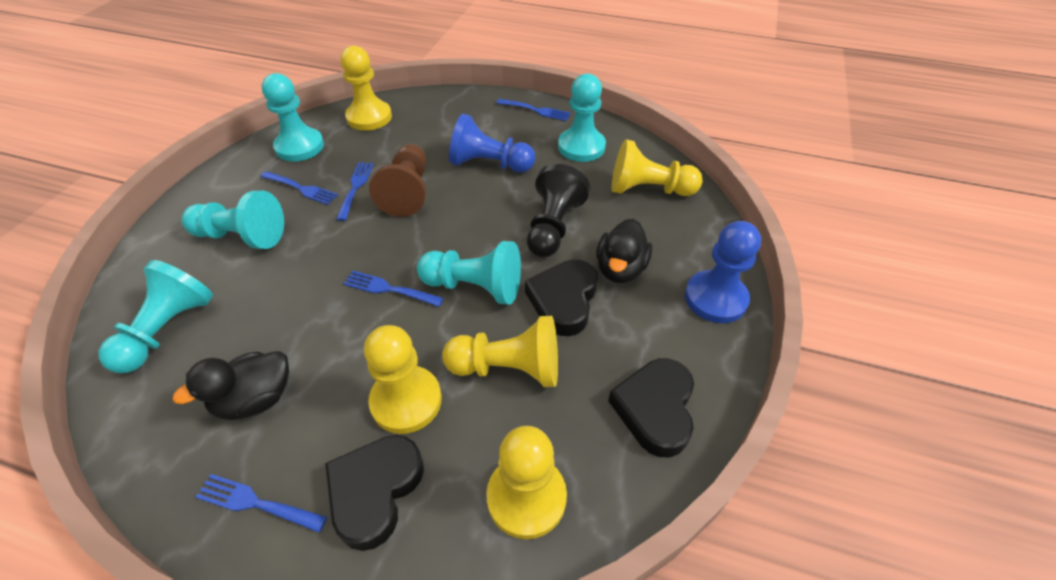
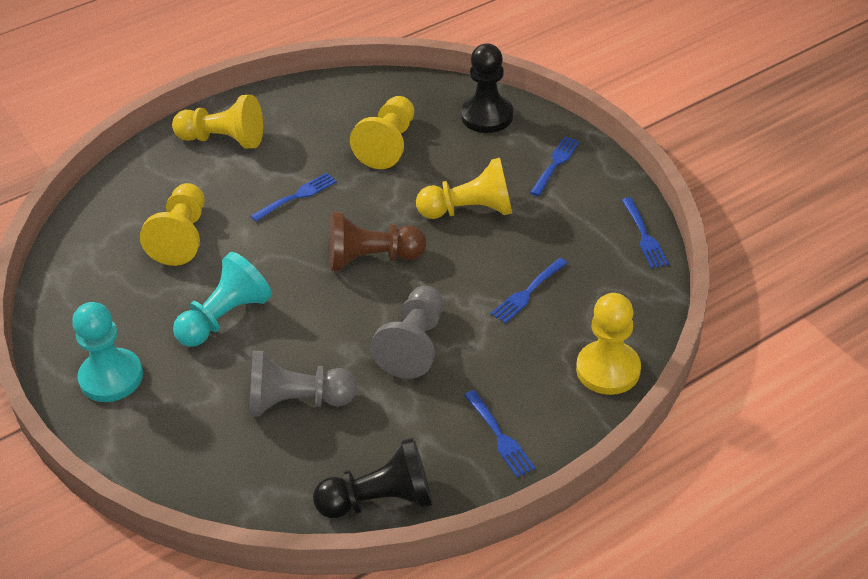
black duck: 2 -> 0
black heart: 3 -> 0
black pawn: 1 -> 2
blue pawn: 2 -> 0
grey pawn: 0 -> 2
turquoise pawn: 5 -> 2

